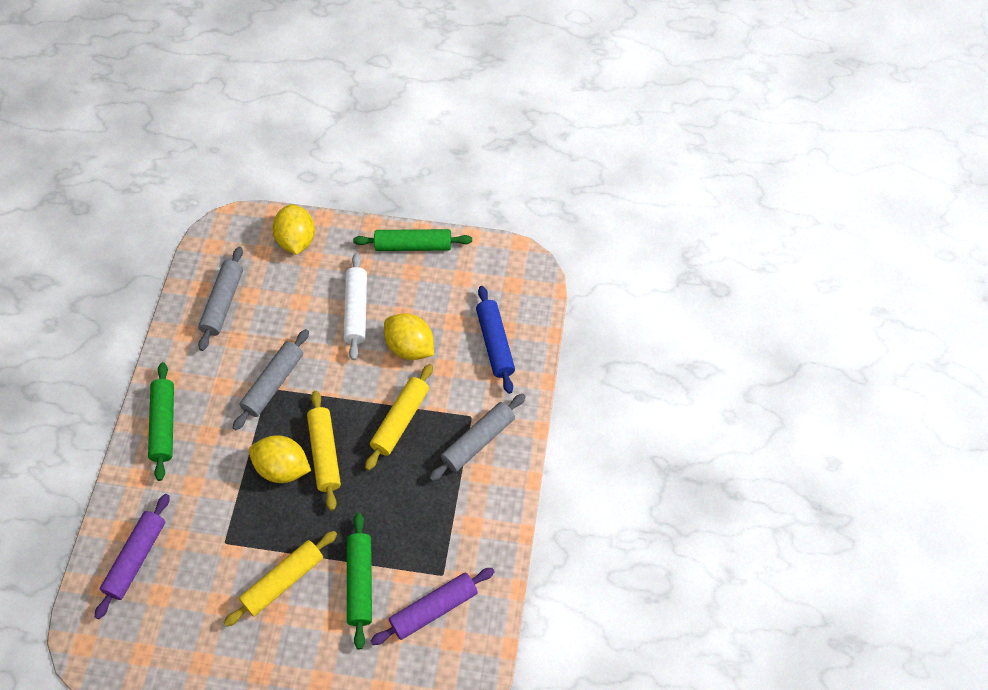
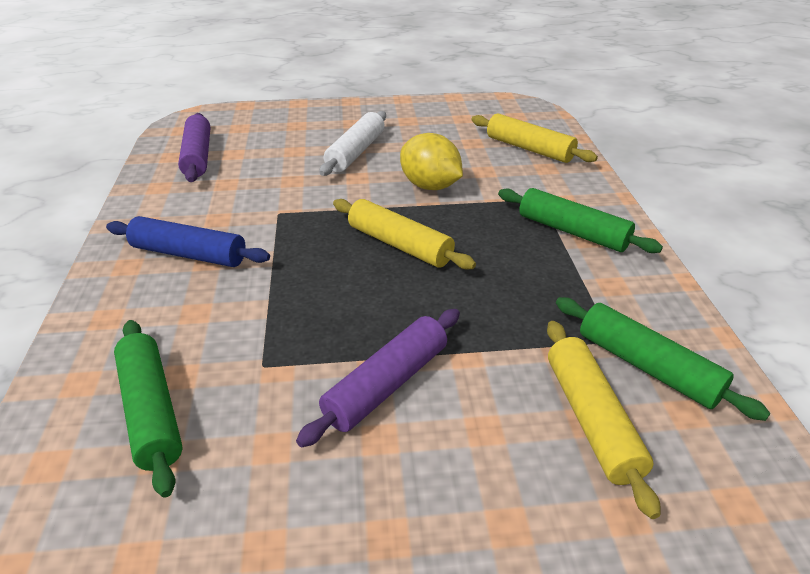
grey rolling pin: 3 -> 0
yellow lemon: 3 -> 1

